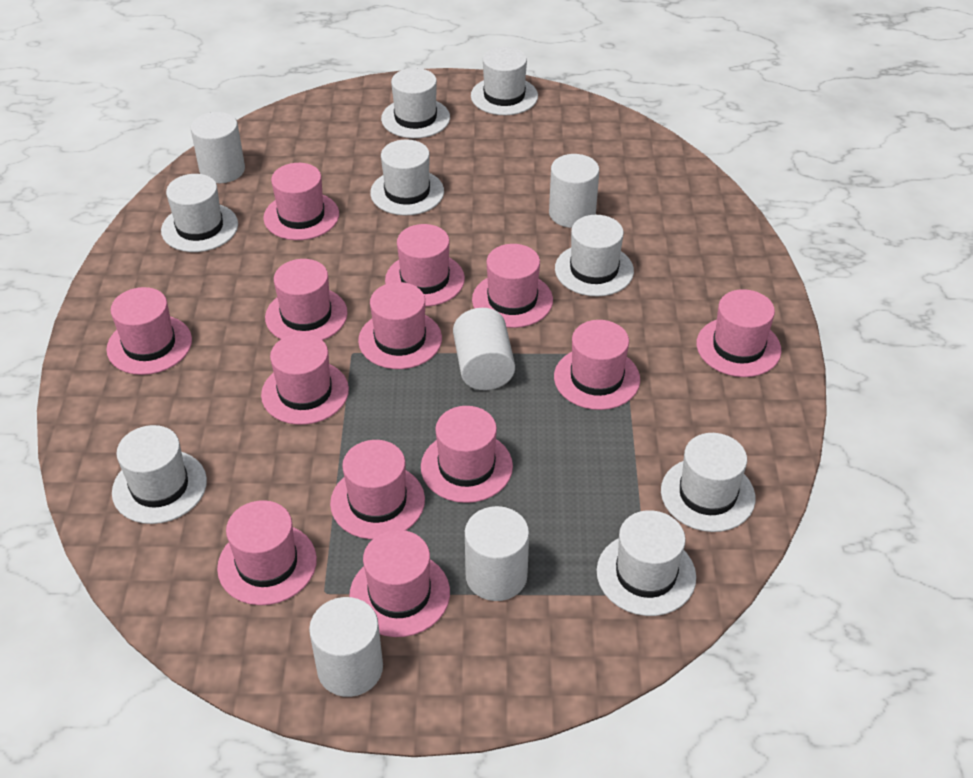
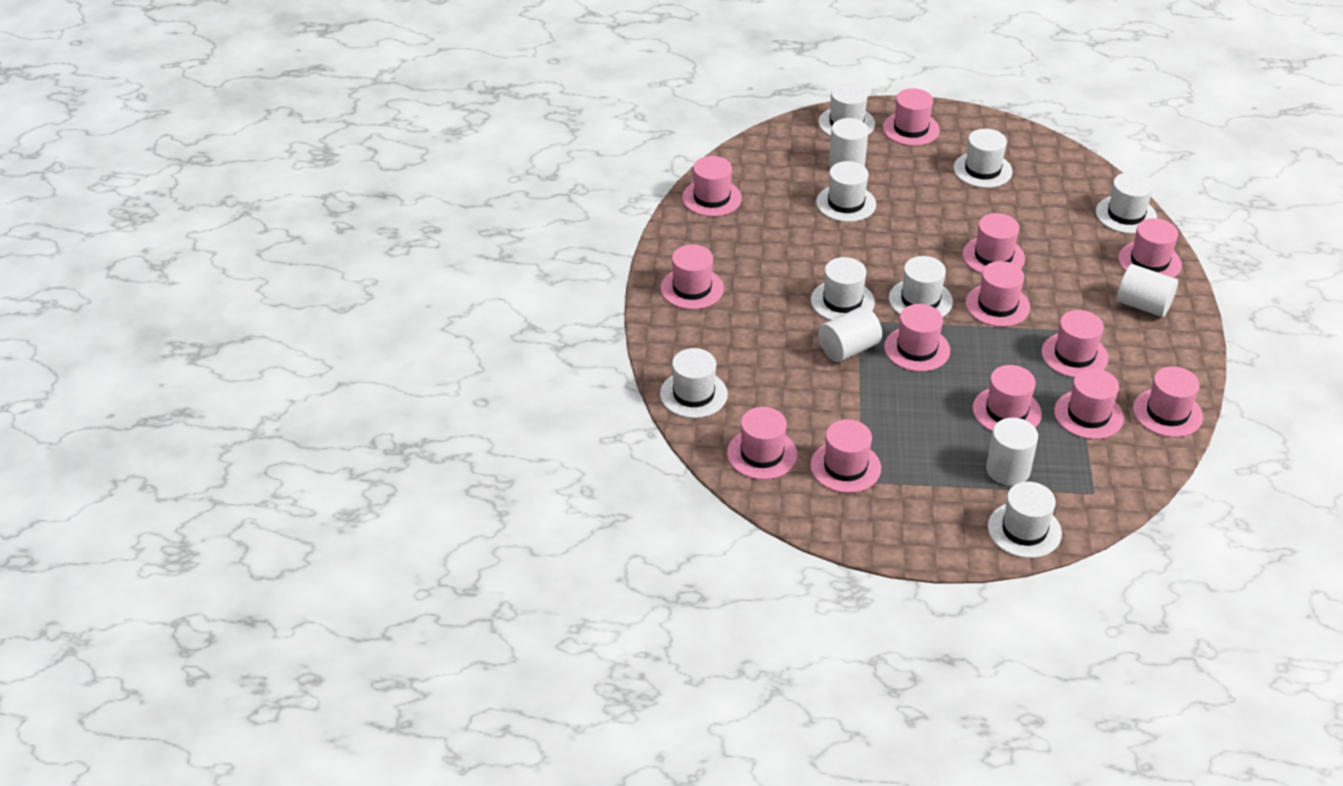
white cylinder: 5 -> 4

